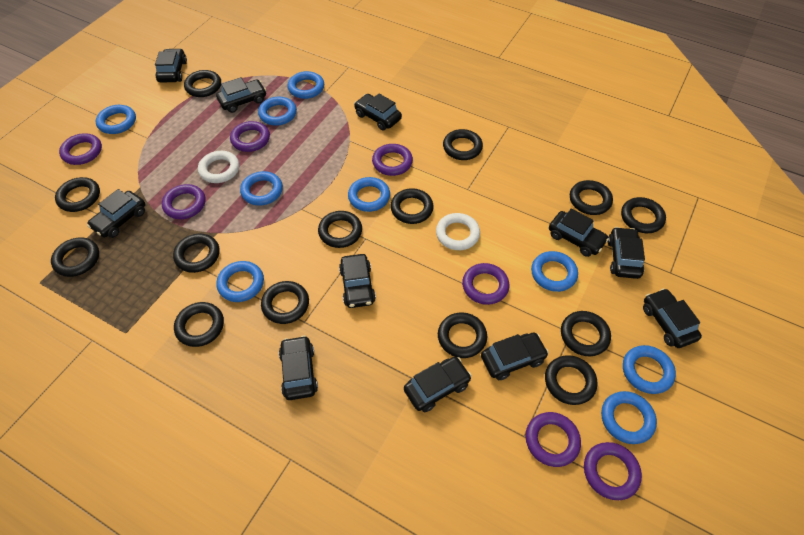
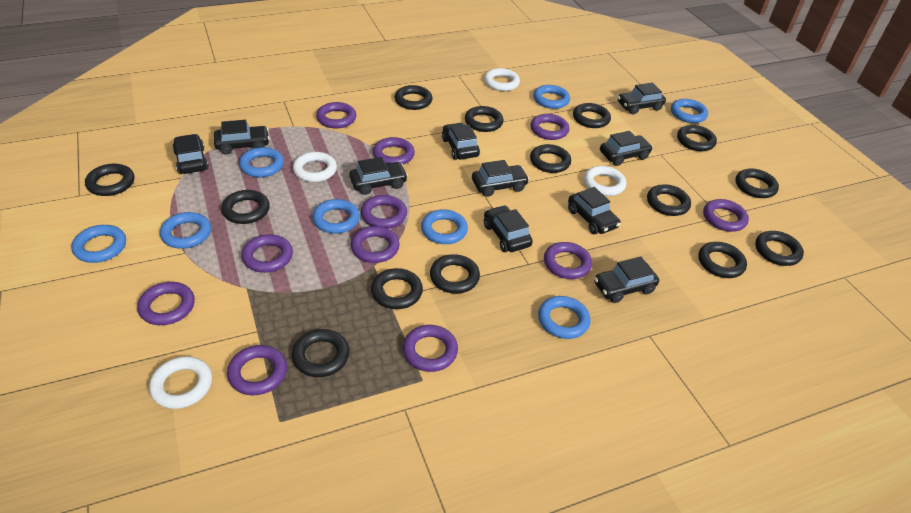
black car: 11 -> 10
blue ring: 9 -> 8
purple ring: 7 -> 11
white ring: 2 -> 4

